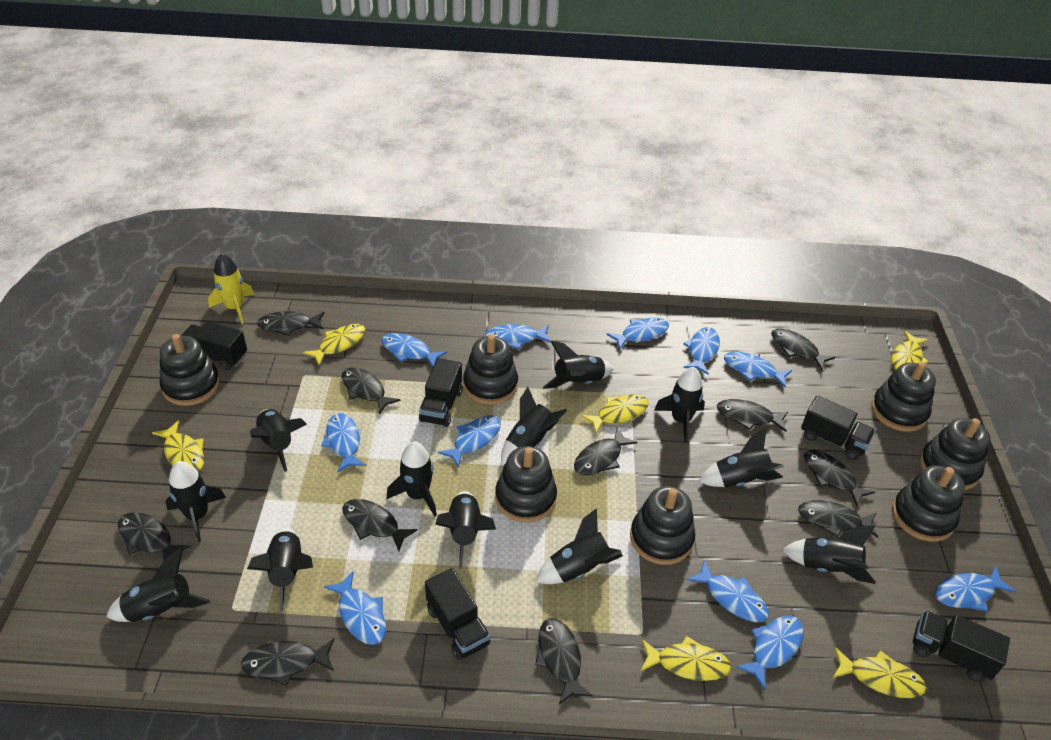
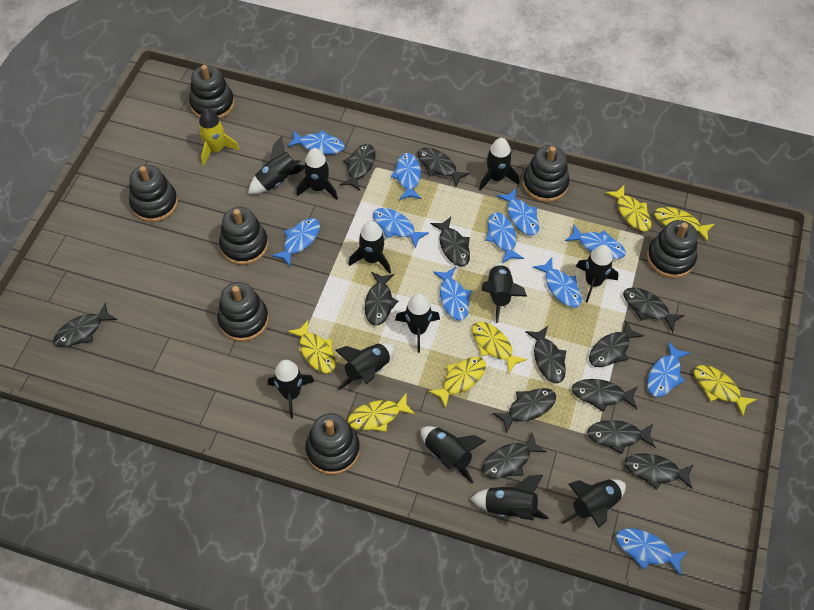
black fish: 11 -> 13
black truck: 5 -> 0
yellow fish: 6 -> 7

